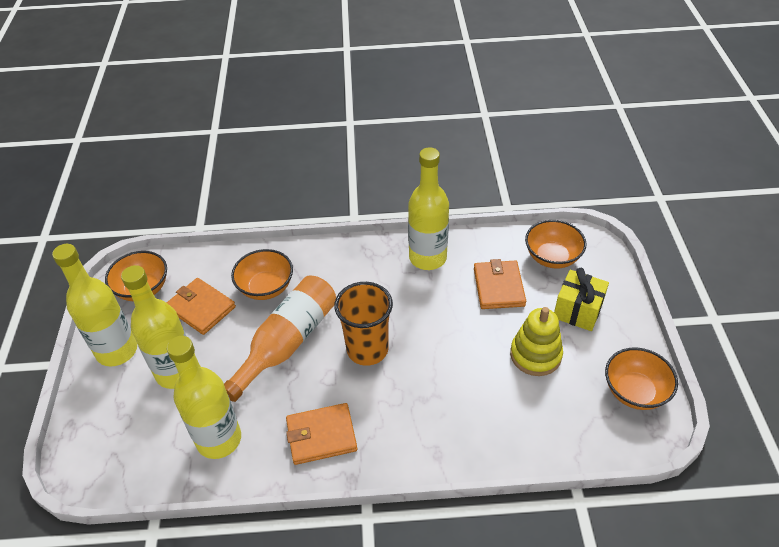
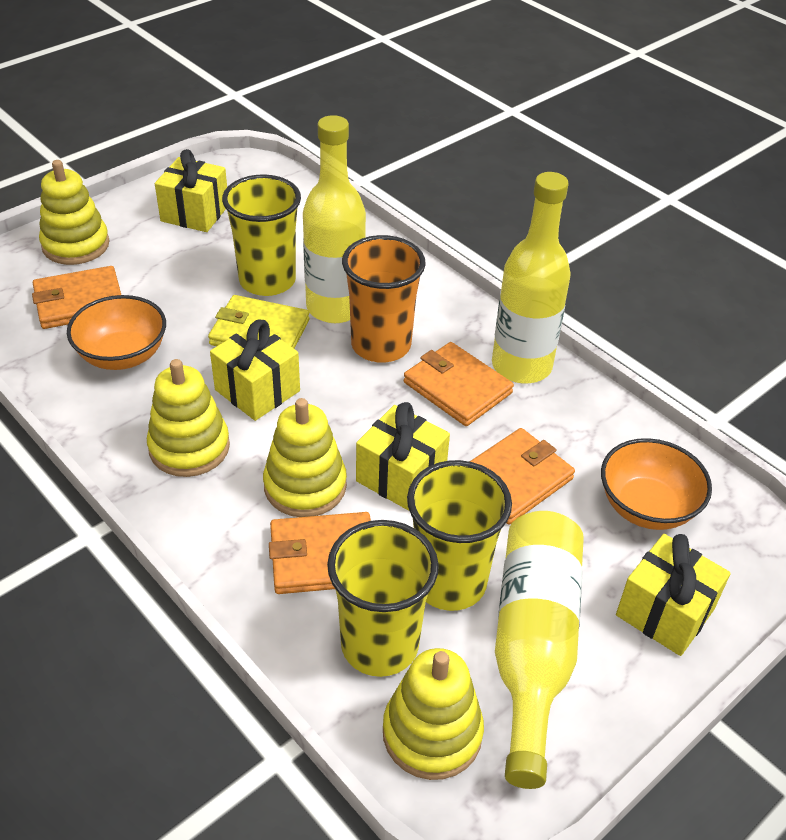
orange bottle: 1 -> 0
orange bowl: 4 -> 2
orange wallet: 3 -> 4
yellow bottle: 4 -> 3
yellow cup: 0 -> 3
yellow gift: 1 -> 4
yellow stacking toy: 1 -> 4
yellow wallet: 0 -> 1

